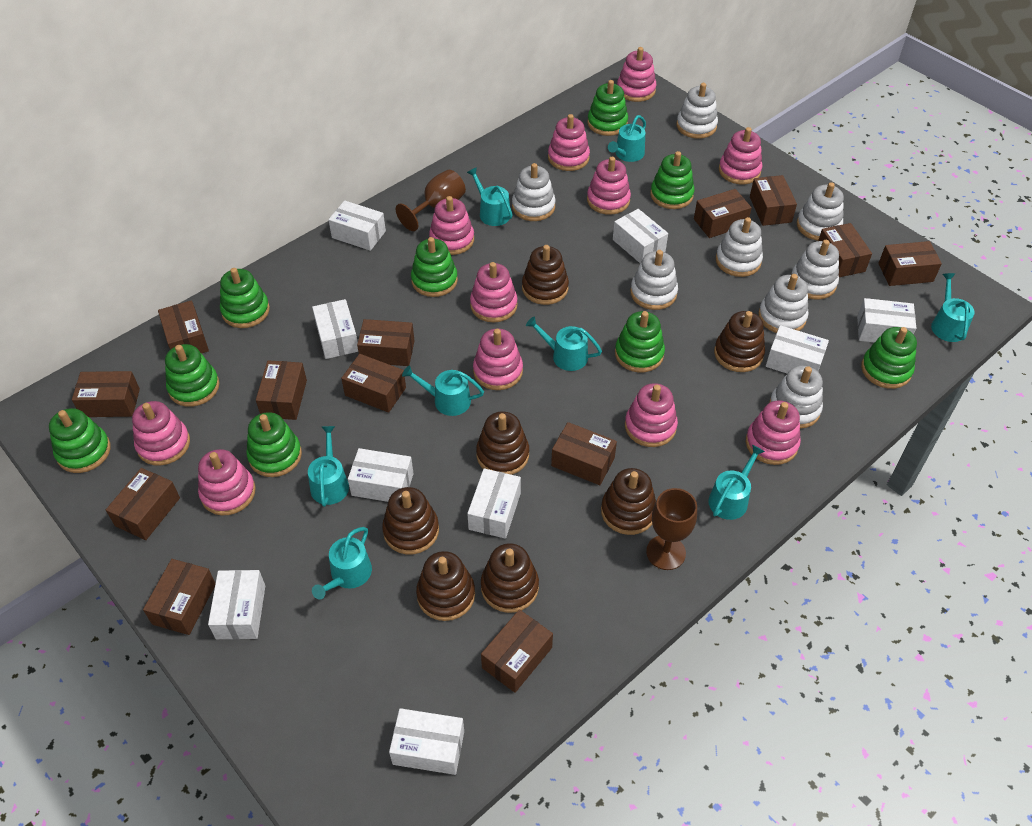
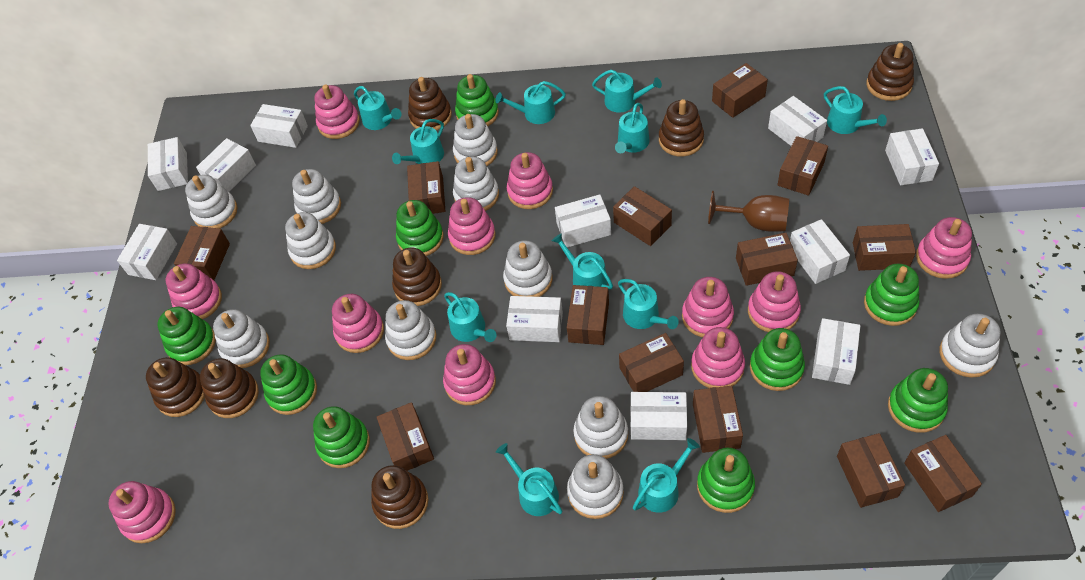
brown goblet: 2 -> 1
turquoise watering can: 8 -> 11
white box: 9 -> 11
white stacking toy: 8 -> 11

